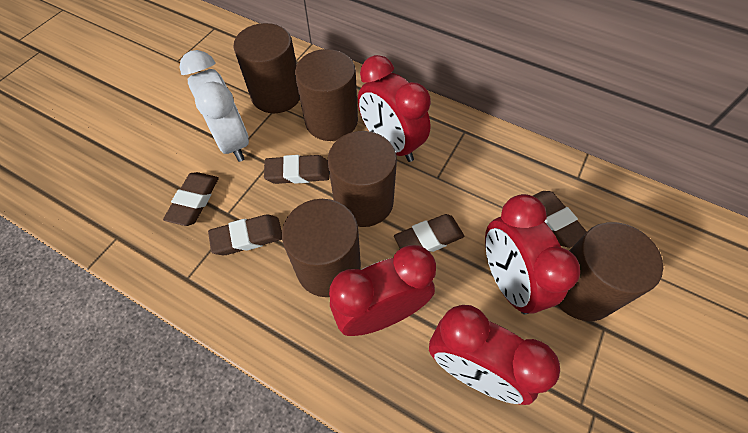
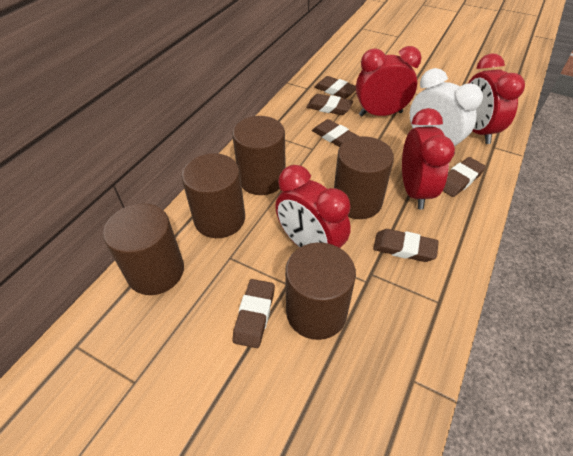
brown eraser: 5 -> 6

